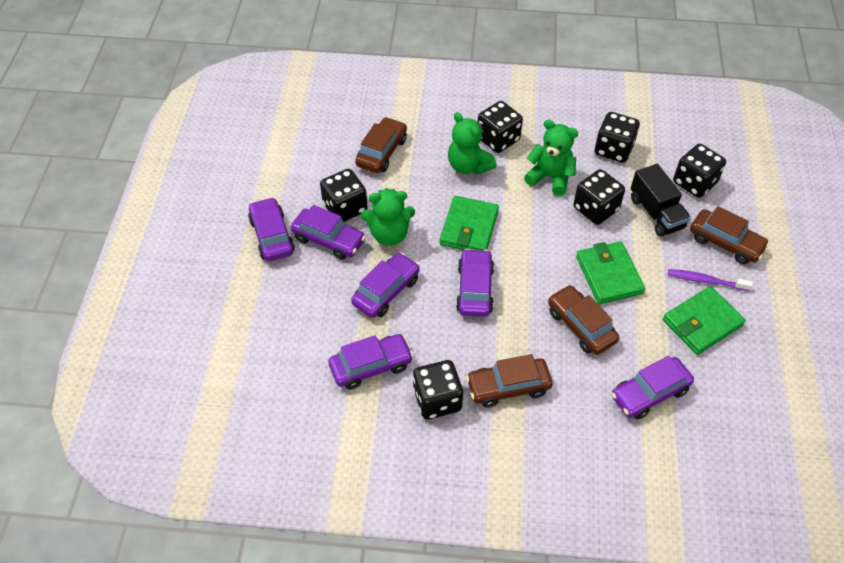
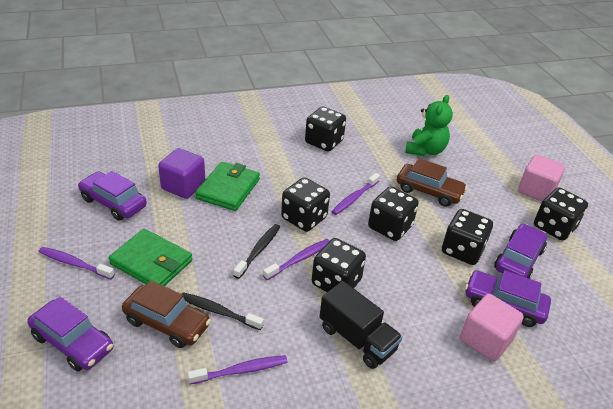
black toothbrush: 0 -> 2
brown car: 4 -> 2
green teddy bear: 3 -> 1
green wallet: 3 -> 2
pink cube: 0 -> 2
purple car: 6 -> 4
purple cube: 0 -> 1
purple toothbrush: 1 -> 4

